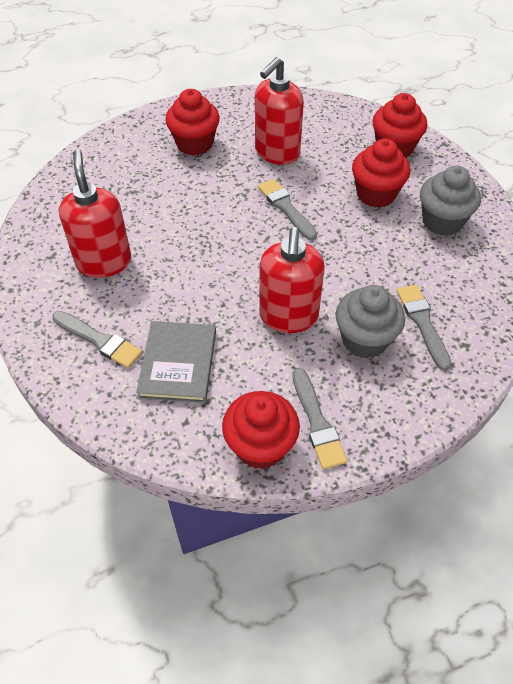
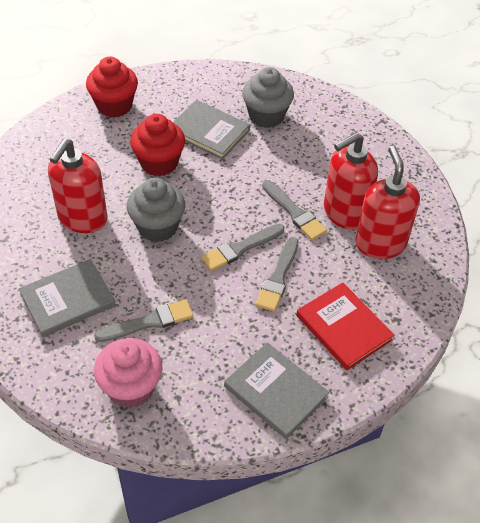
grey book: 1 -> 3
pink cupcake: 0 -> 1
red book: 0 -> 1
red cupcake: 4 -> 2

